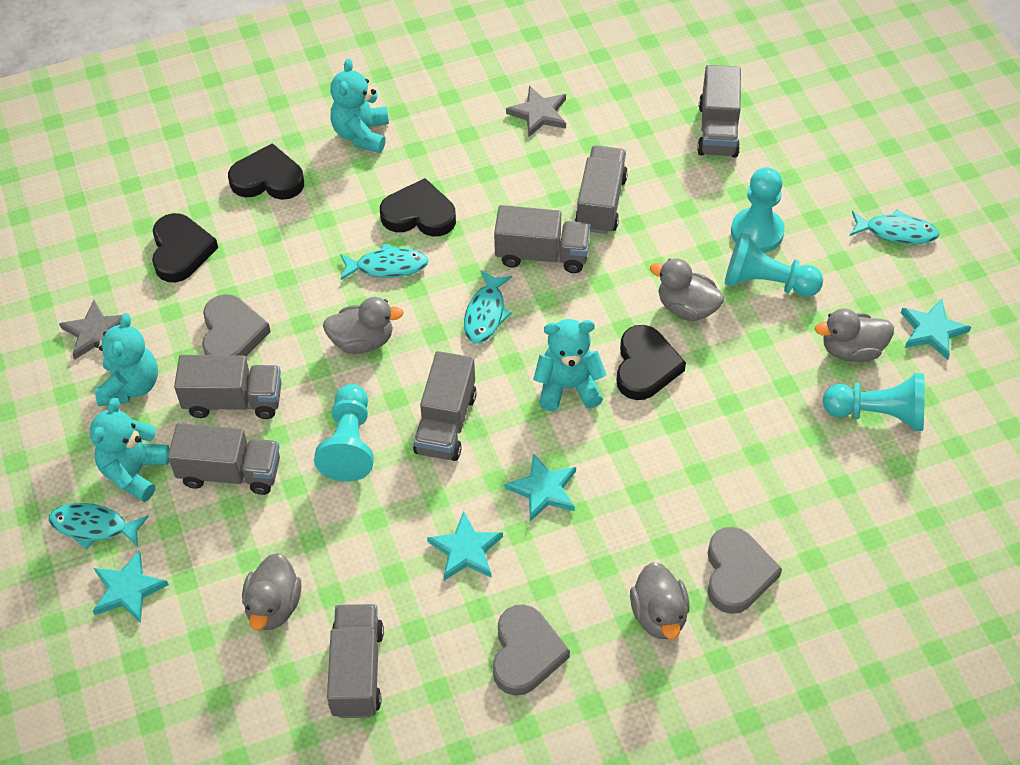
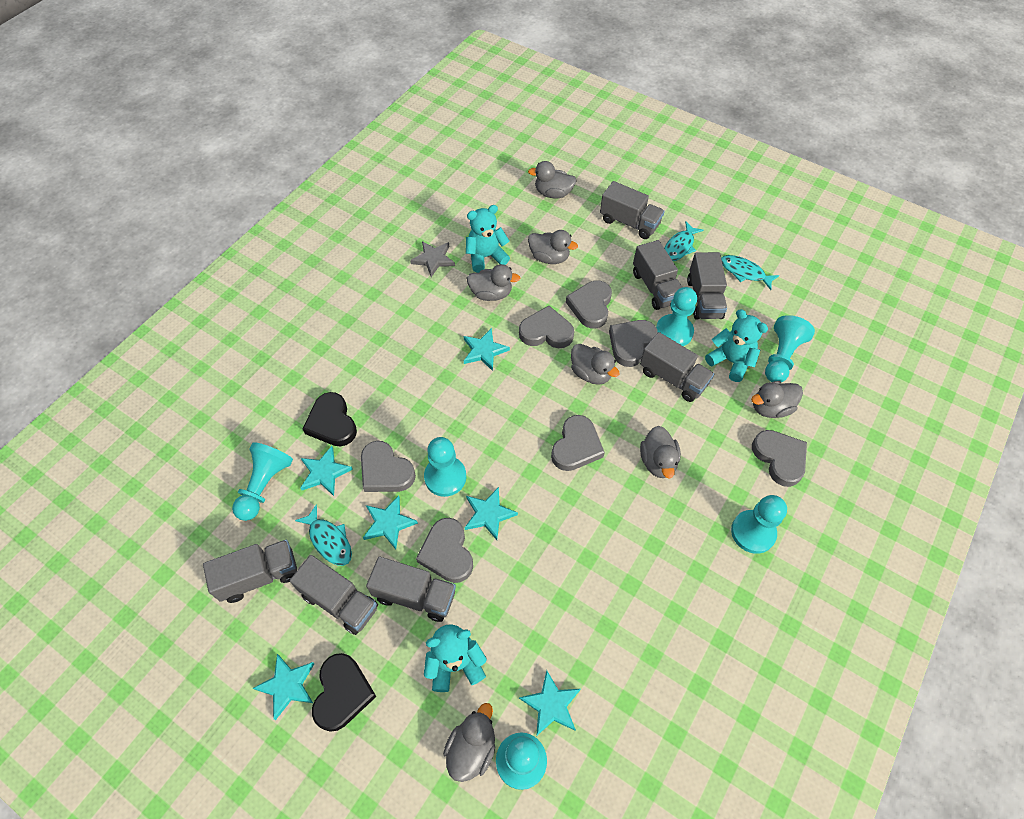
black heart: 4 -> 2
grey duck: 5 -> 7
grey heart: 3 -> 7
grey star: 2 -> 1
turquoise fish: 4 -> 3
turquoise pawn: 4 -> 6
turquoise star: 4 -> 6
turquoise teddy bear: 4 -> 3

